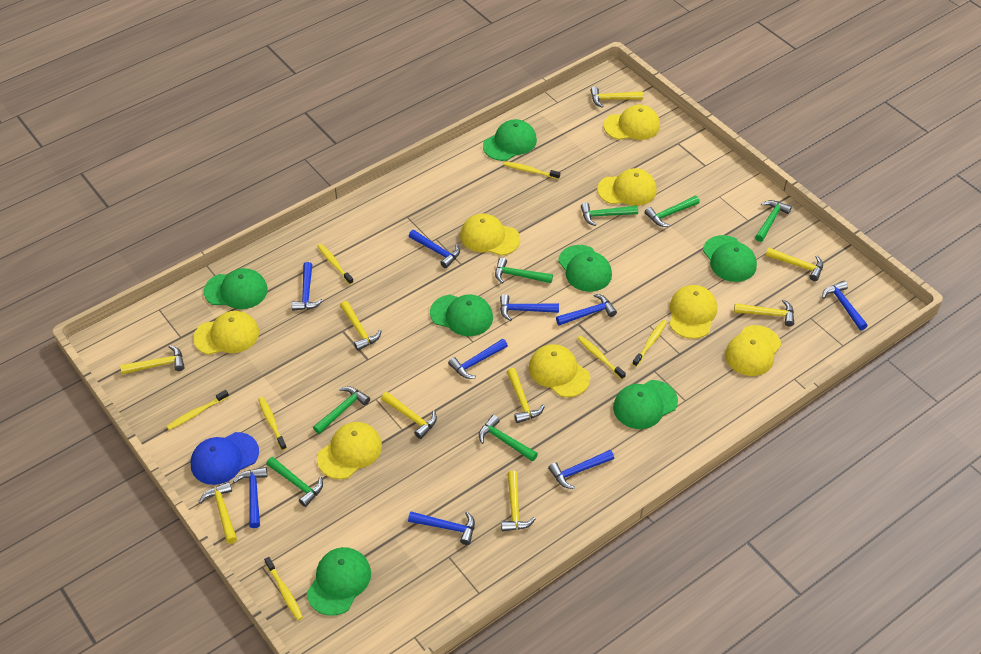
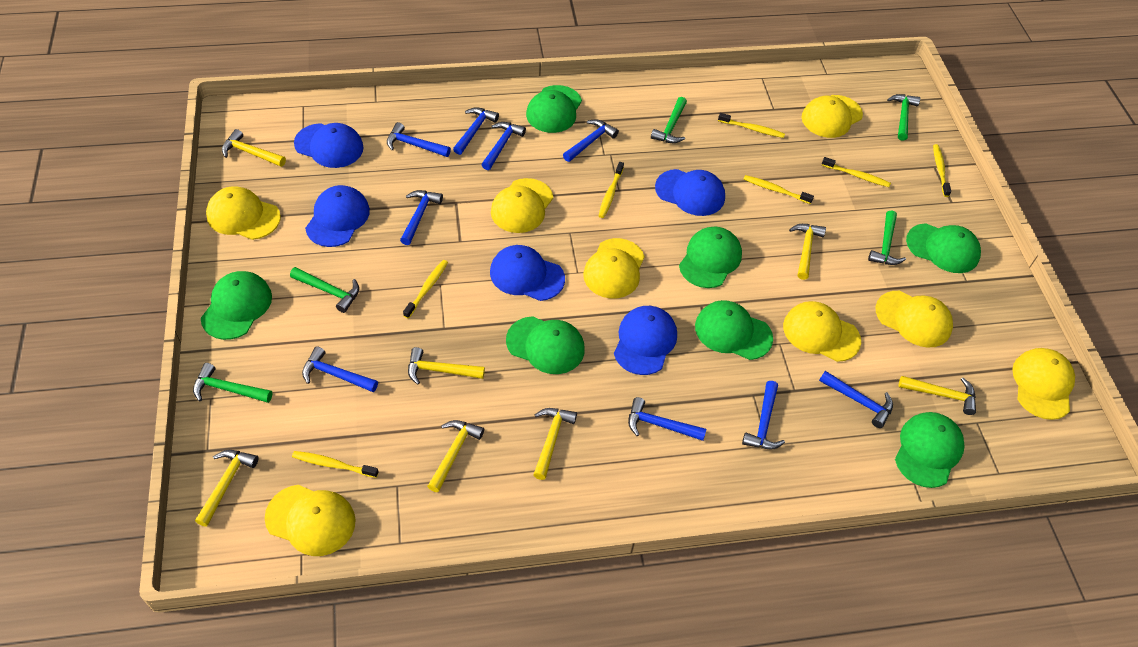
blue cap: 1 -> 5
green hammer: 7 -> 5
yellow hammer: 9 -> 7

